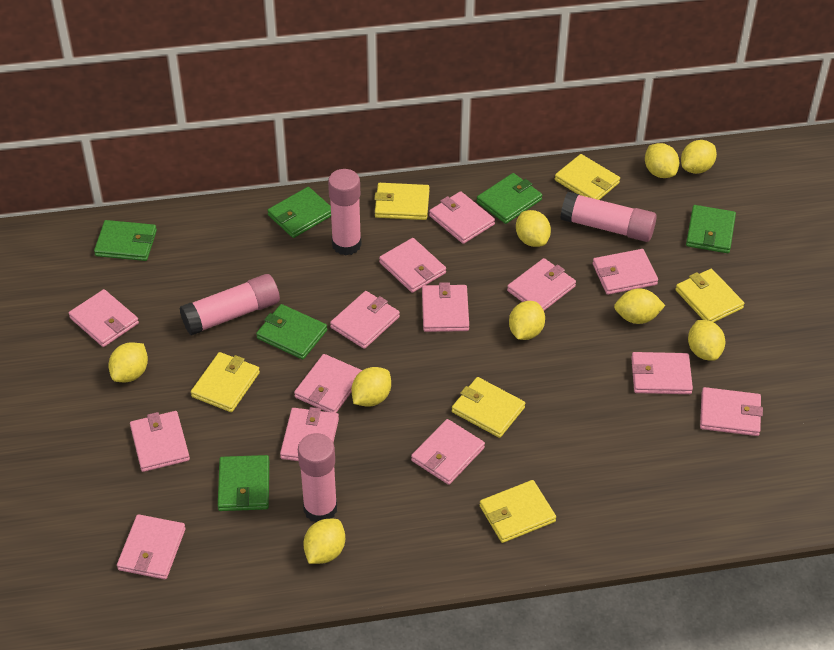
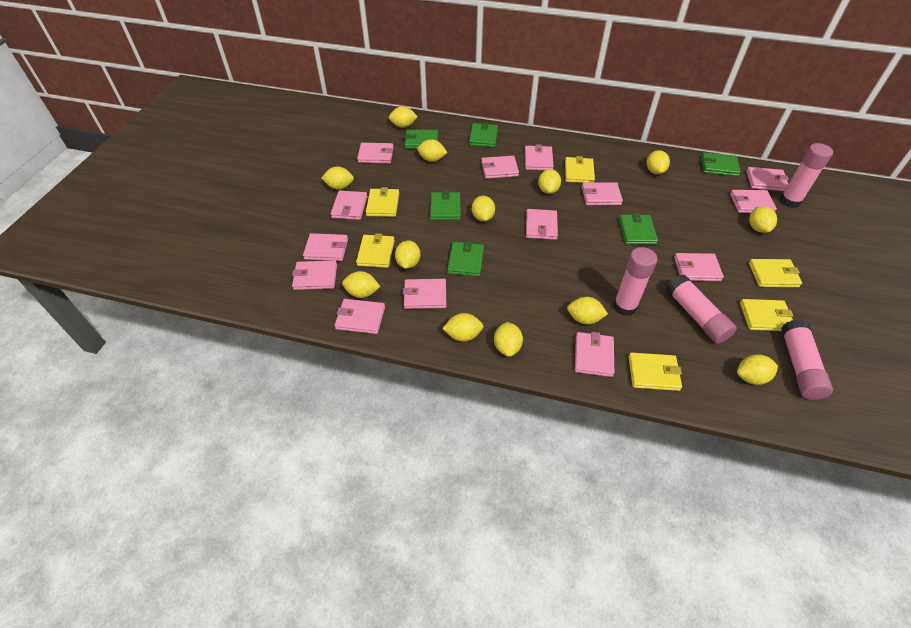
yellow lemon: 9 -> 13

